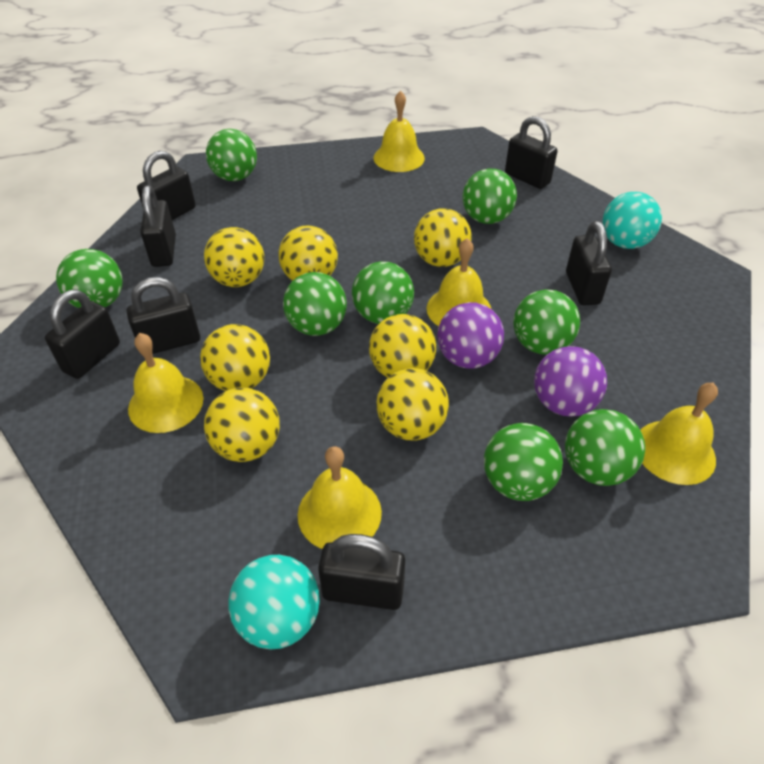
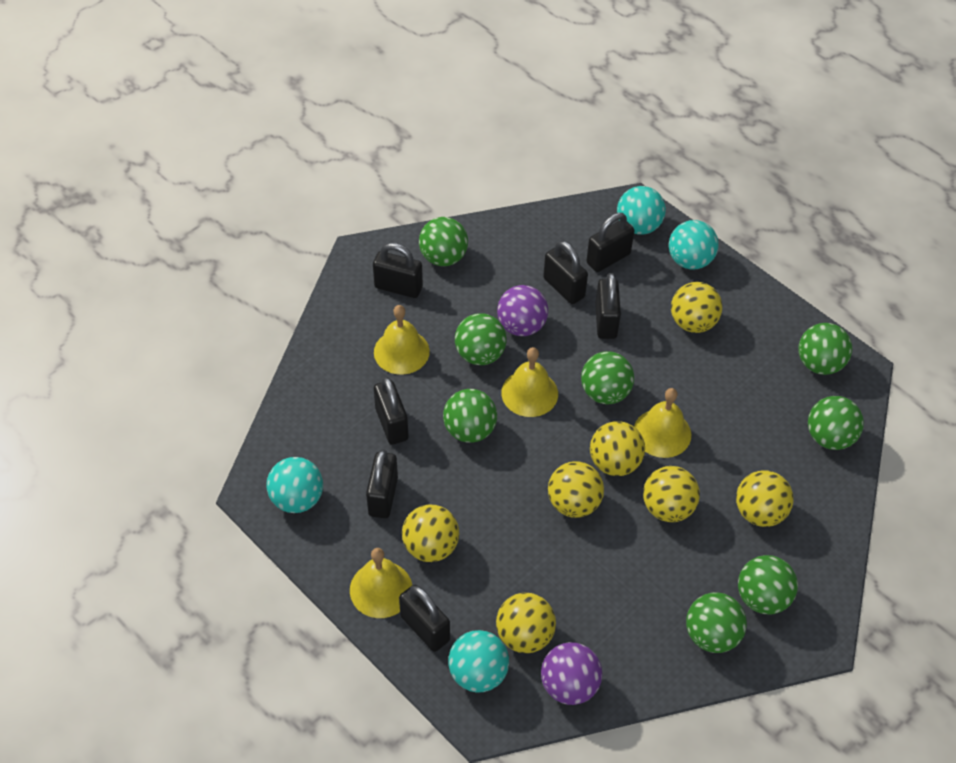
turquoise ball: 2 -> 4
yellow bell: 5 -> 4

